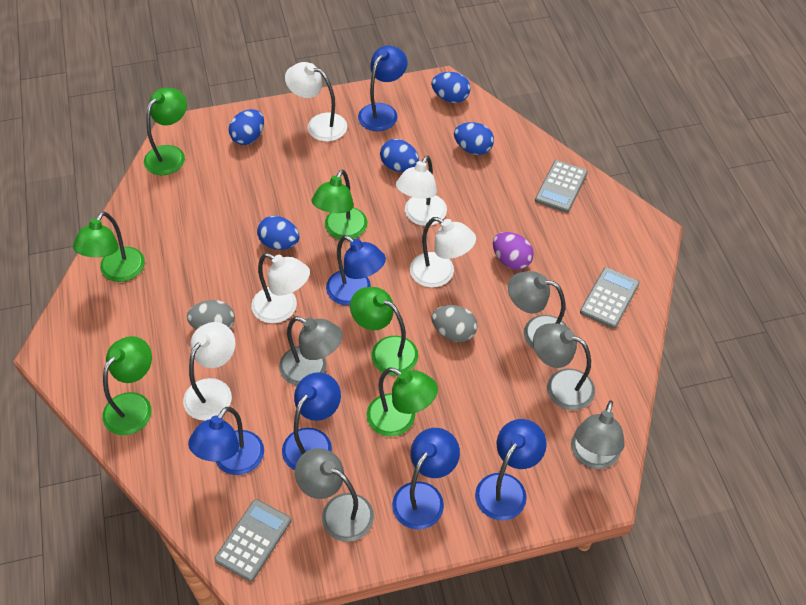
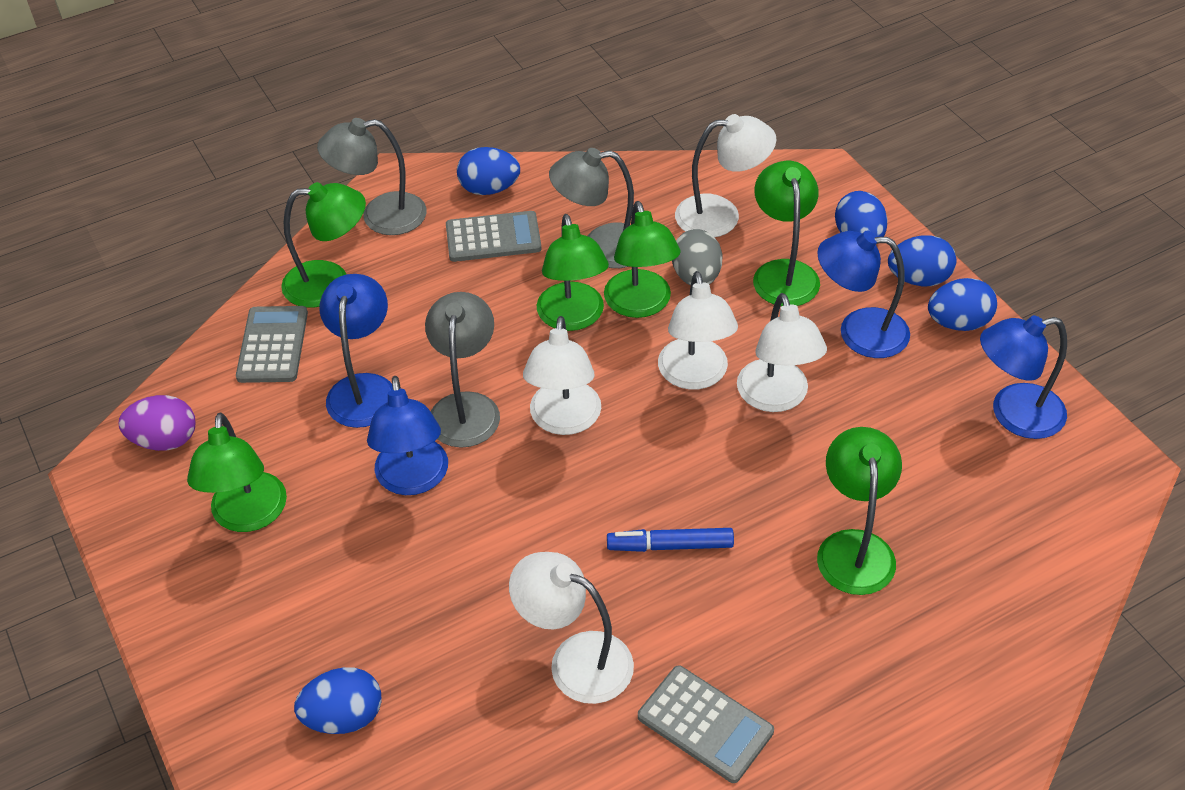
blue lamp: 6 -> 4
blue marker: 0 -> 1
grey egg: 2 -> 1
grey lamp: 5 -> 3

